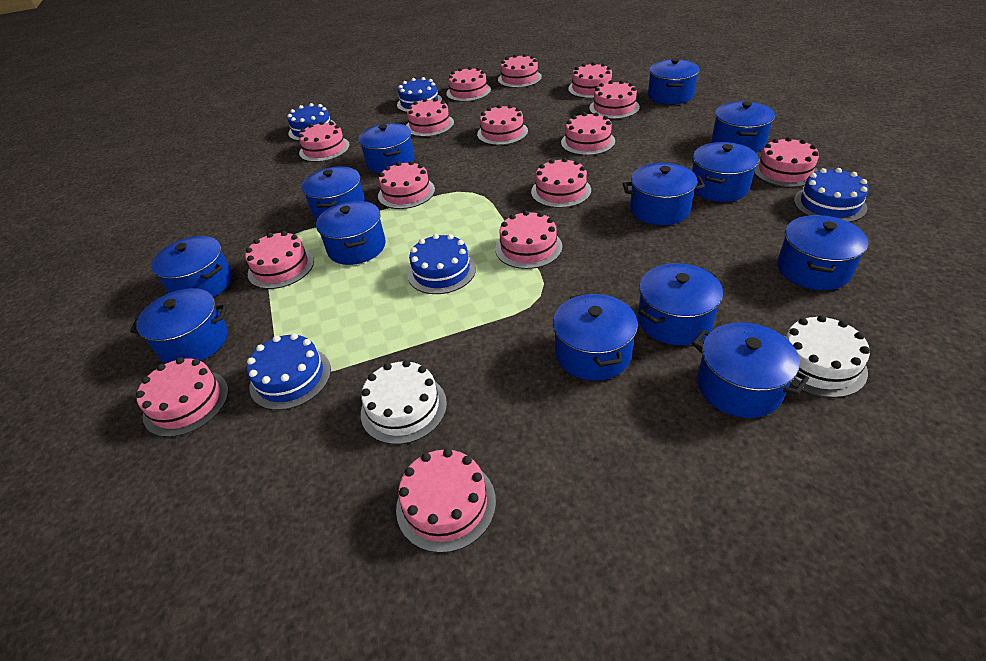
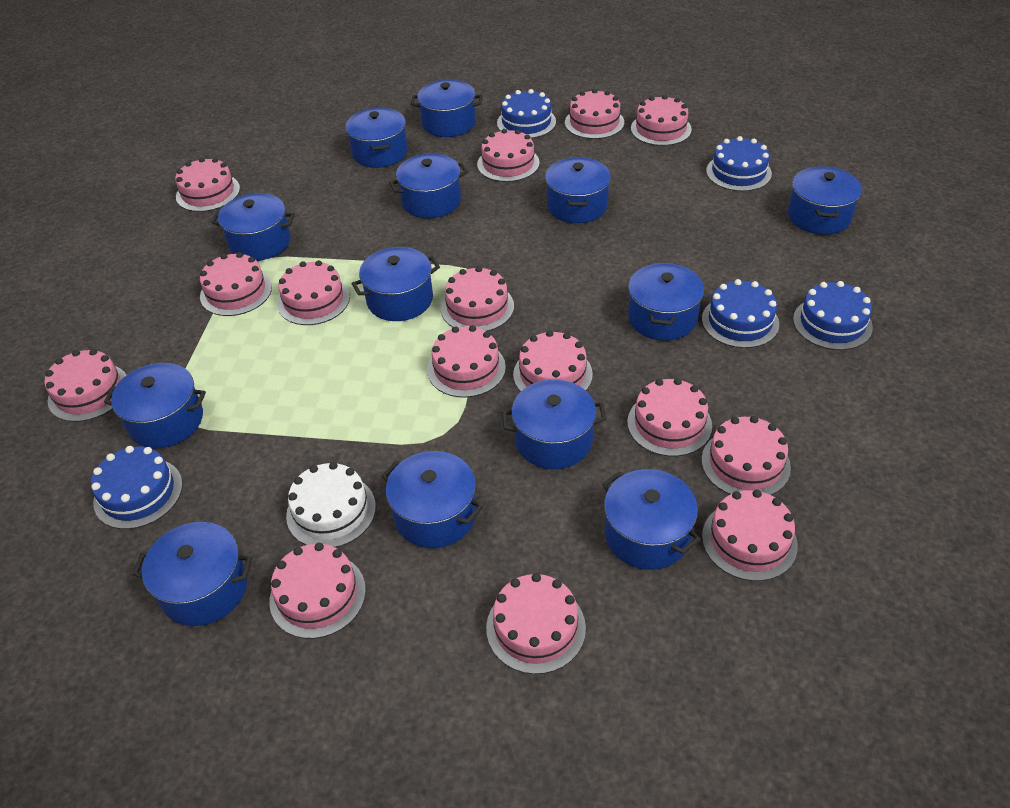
white cake: 2 -> 1

